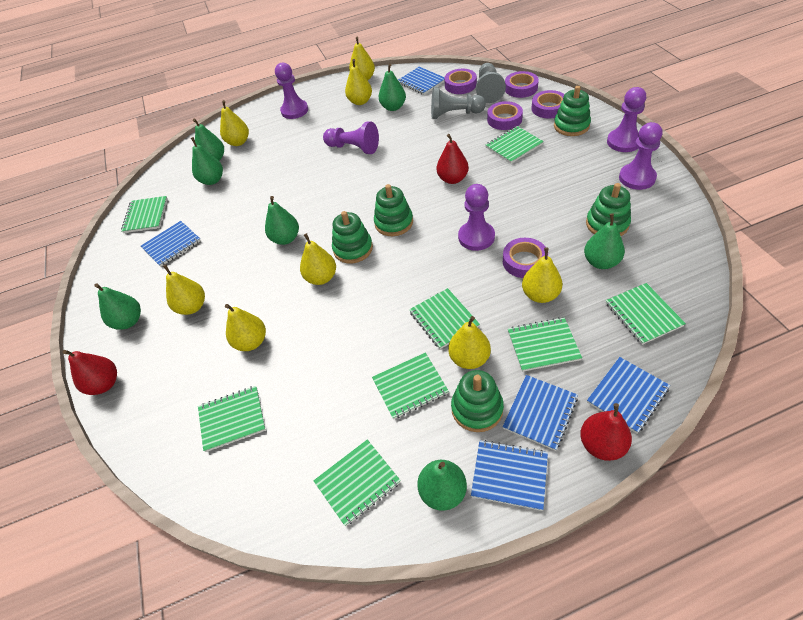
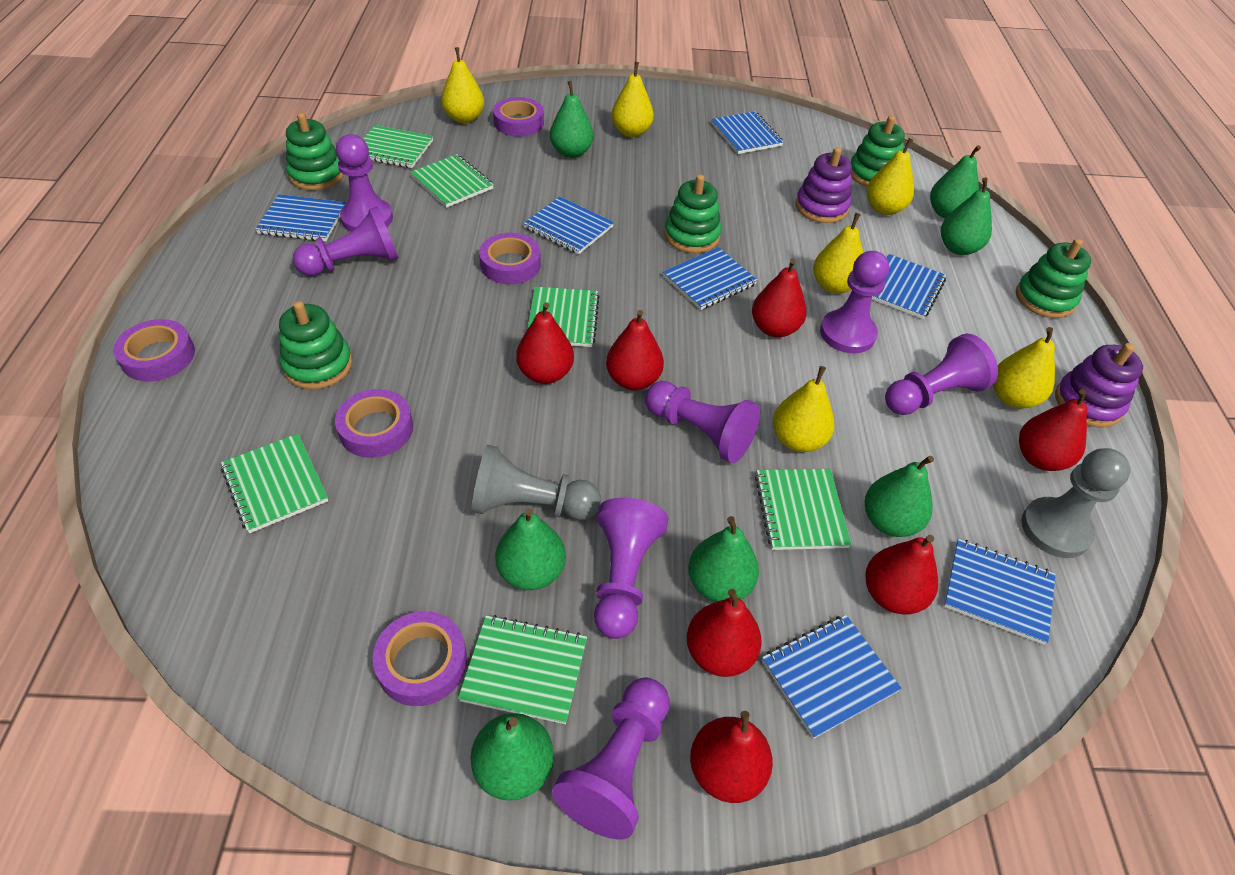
blue notebook: 5 -> 7
green notebook: 8 -> 6
purple pawn: 5 -> 7
purple stacking toy: 0 -> 2
red pear: 3 -> 7
yellow pear: 8 -> 6

